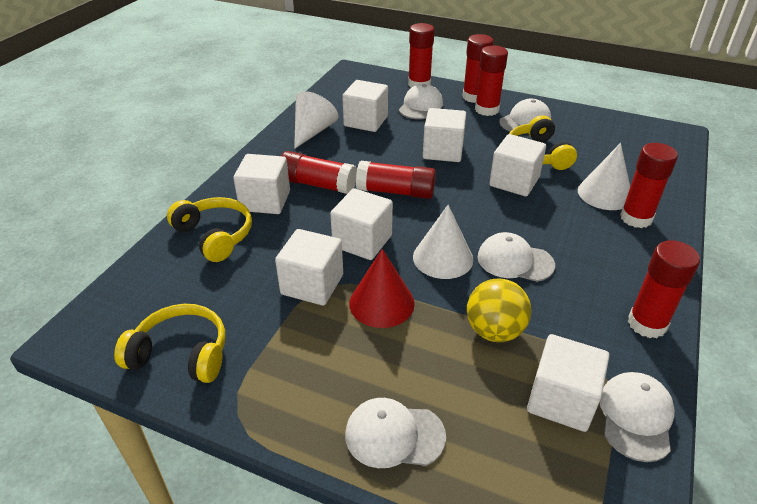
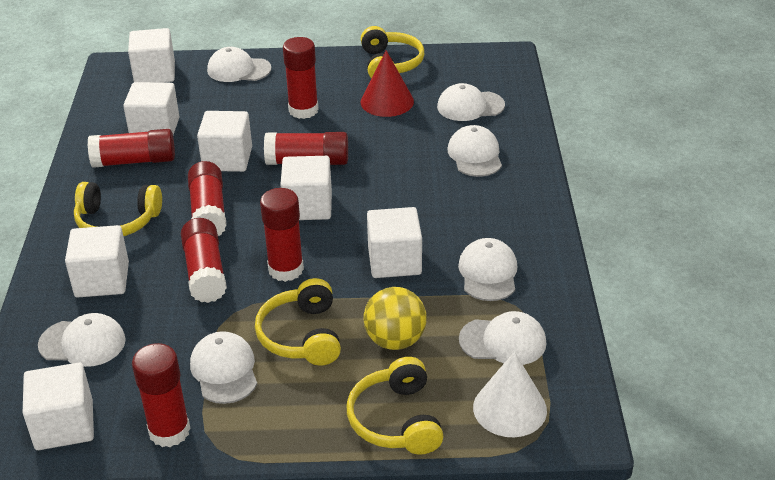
white cap: 5 -> 7
white cone: 3 -> 1
yellow headphones: 3 -> 4

